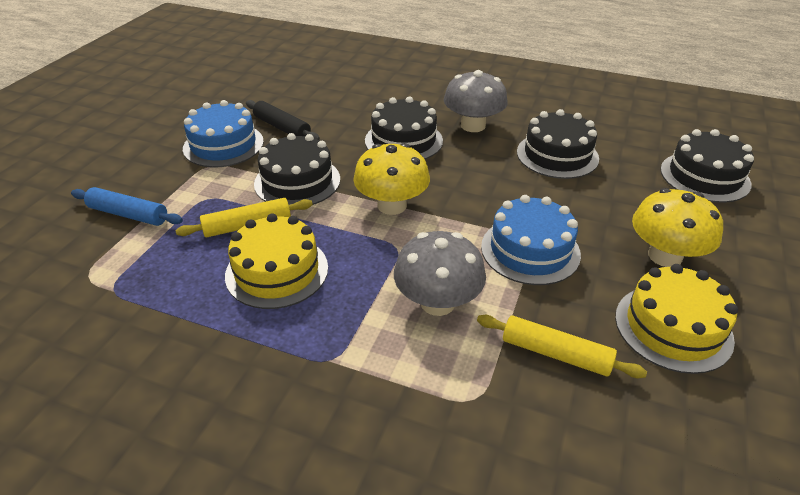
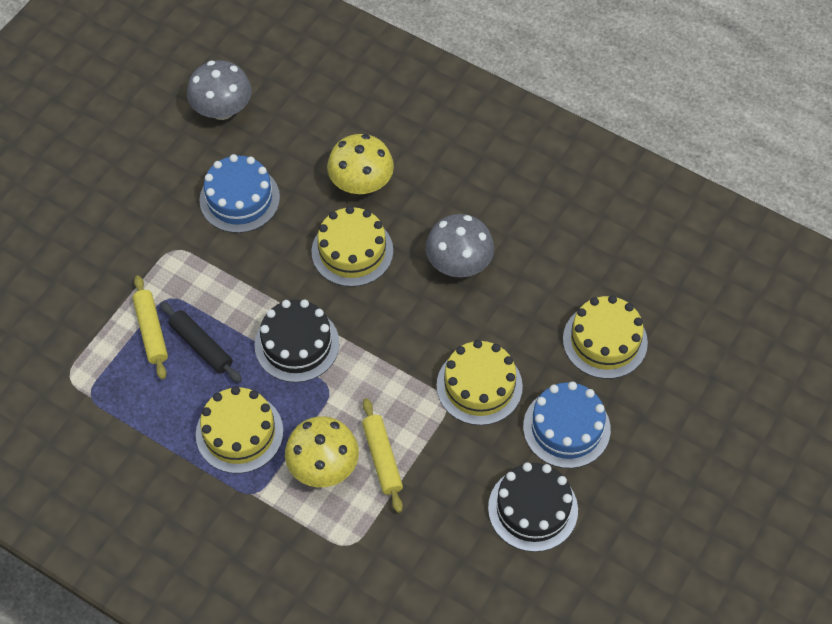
black cake: 4 -> 2
blue rolling pin: 1 -> 0
yellow cake: 2 -> 4

